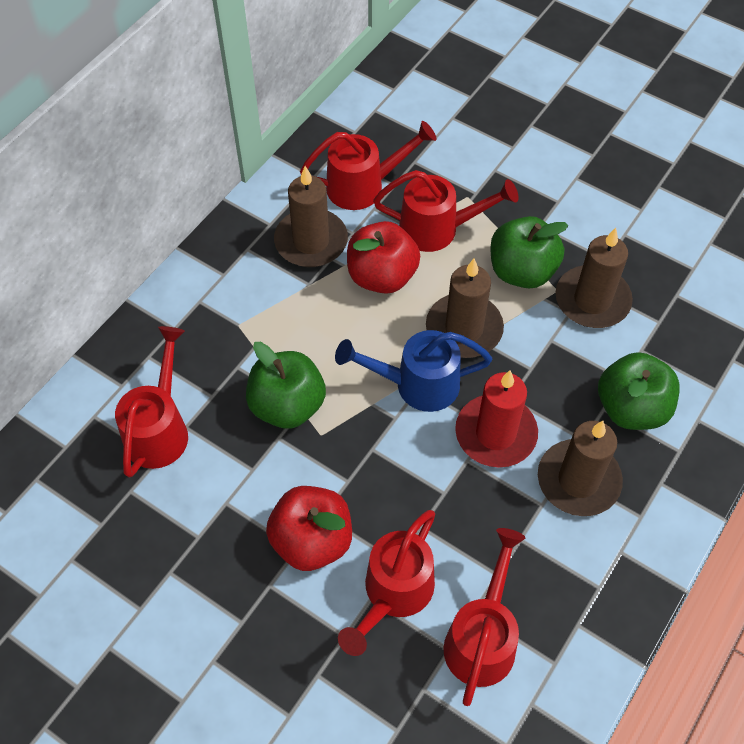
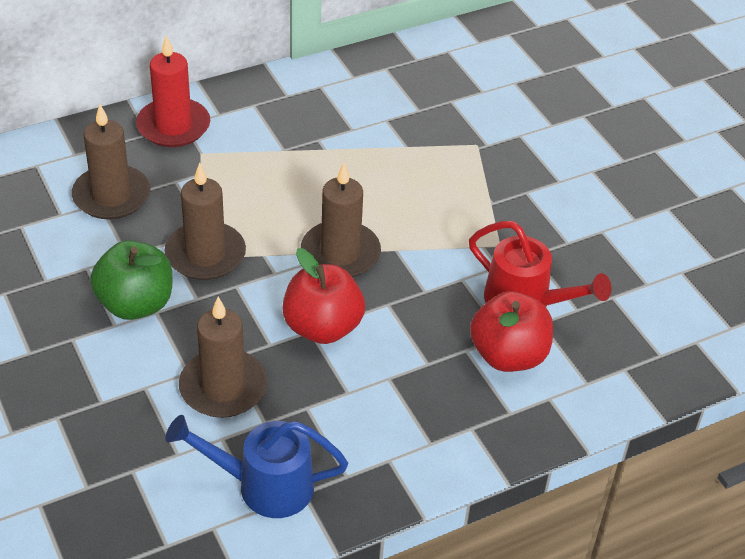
green apple: 3 -> 1
red watering can: 5 -> 1

